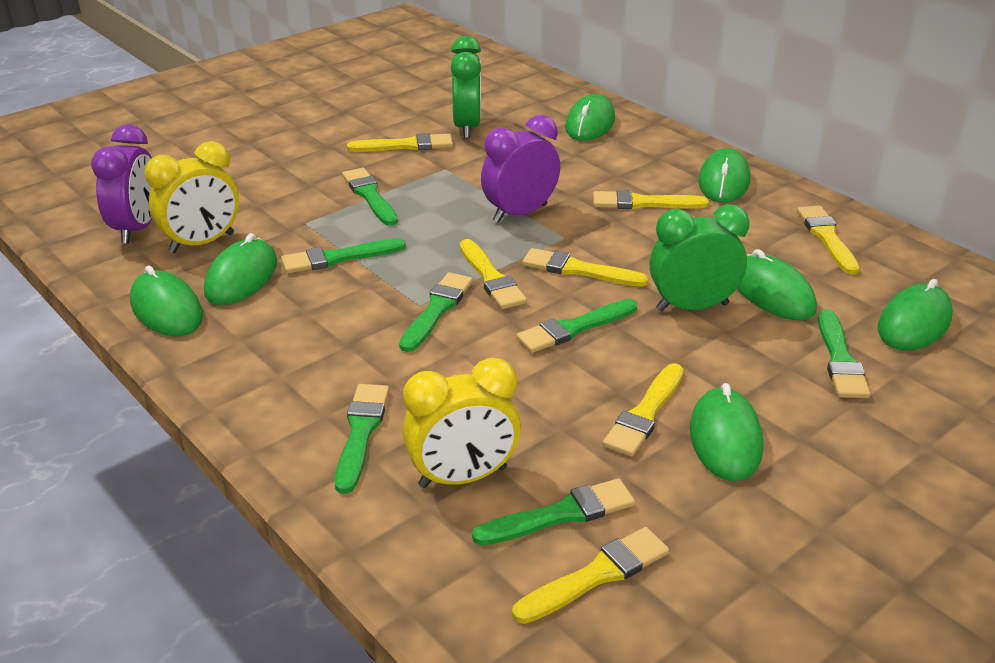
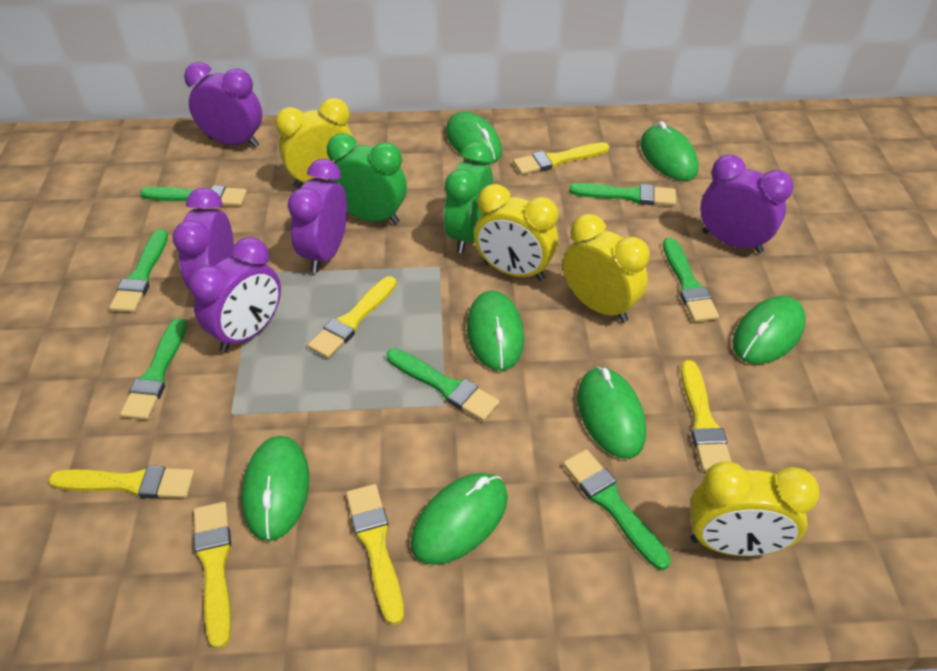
purple clock: 2 -> 5
yellow brush: 7 -> 6
yellow clock: 2 -> 4

